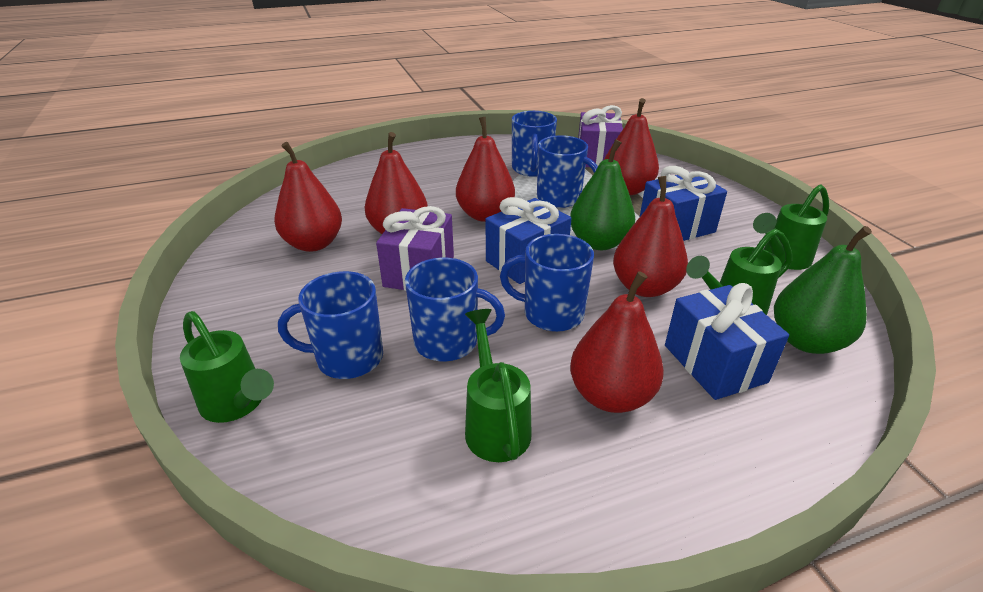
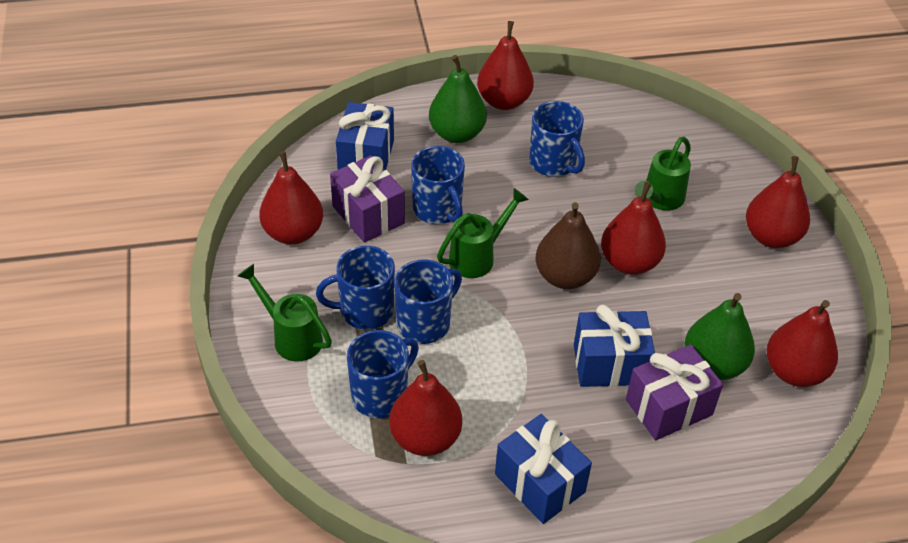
brown pear: 0 -> 1
green watering can: 4 -> 3

